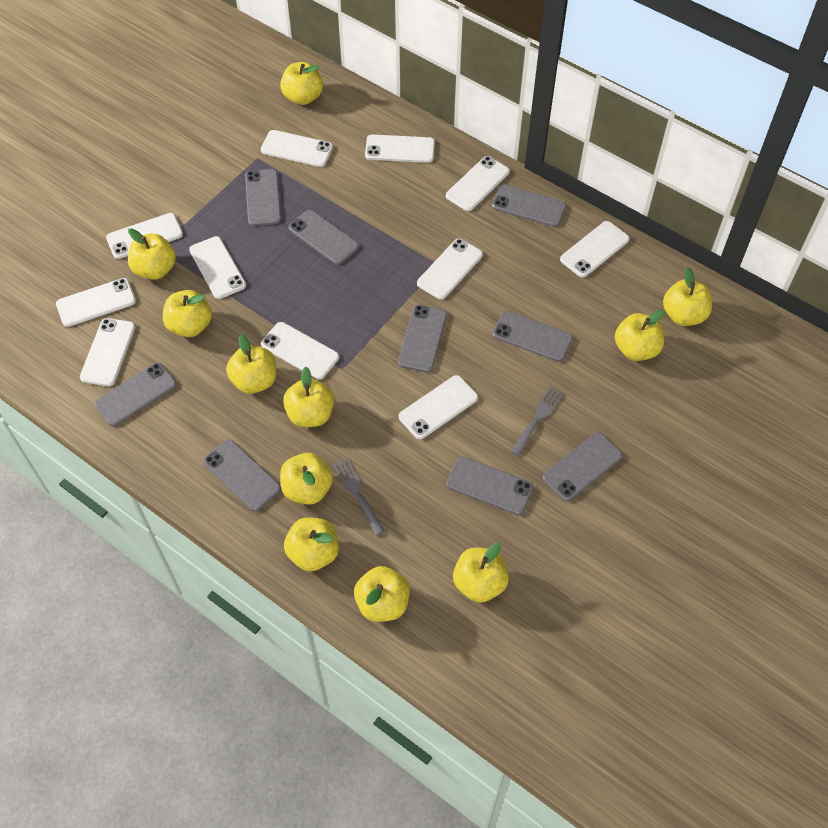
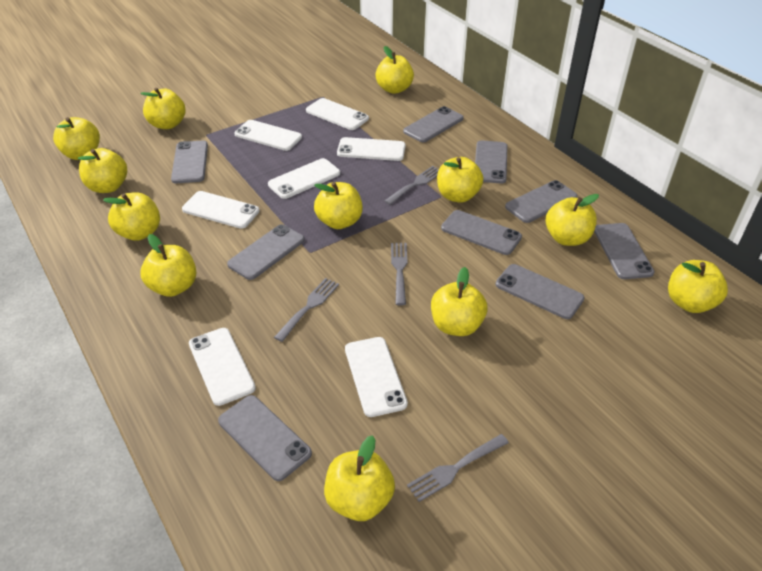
grey fork: 2 -> 4
white phone: 11 -> 7
yellow apple: 11 -> 12

